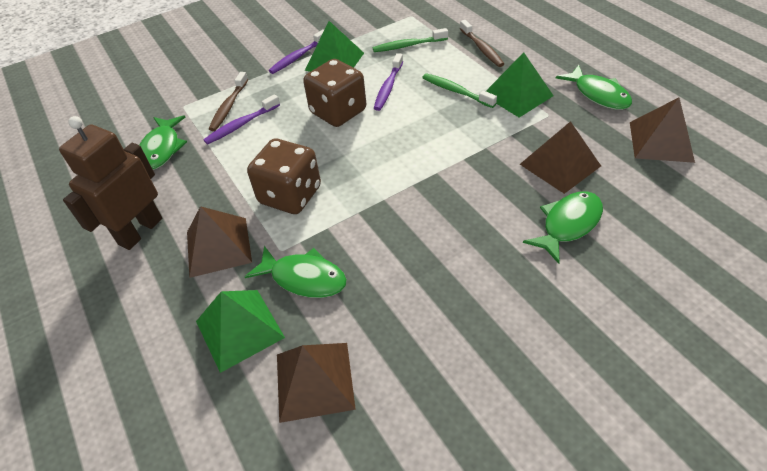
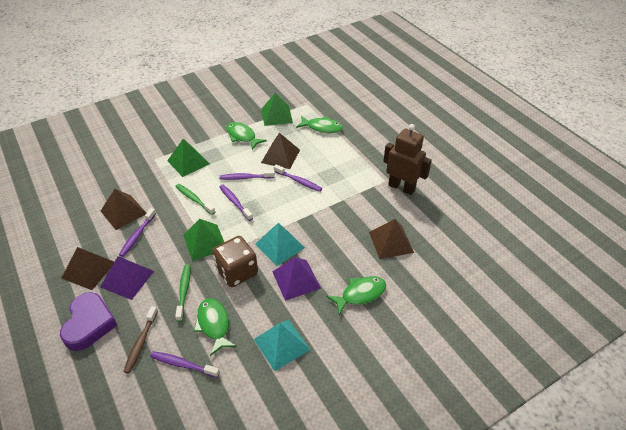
brown dice: 2 -> 1
brown toothbrush: 2 -> 1
purple heart: 0 -> 1
purple pyramid: 0 -> 2
purple toothbrush: 3 -> 5
turquoise pyramid: 0 -> 2

